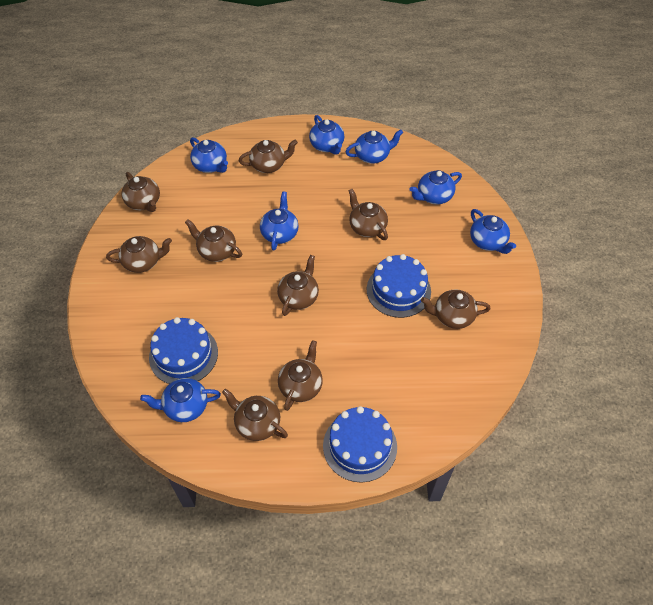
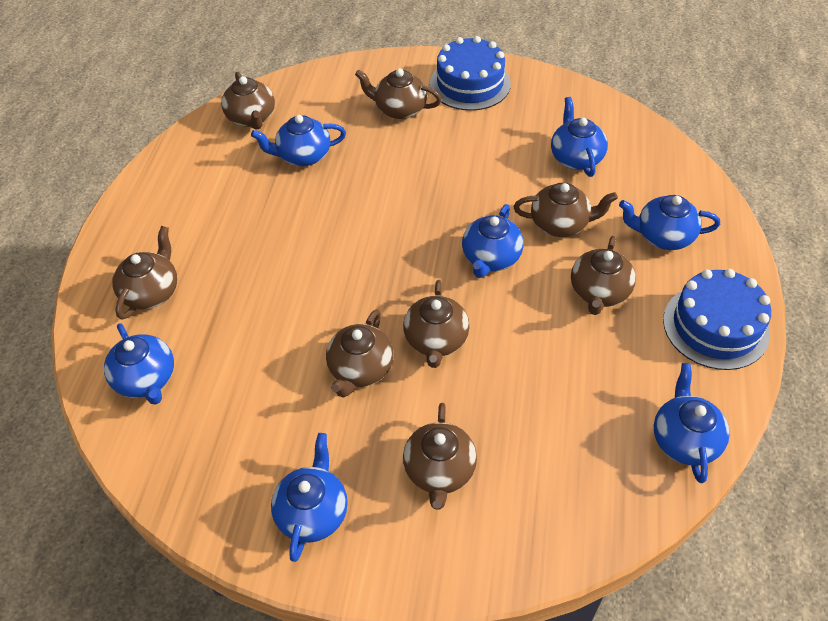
blue cake: 3 -> 2
brown teapot: 9 -> 8

